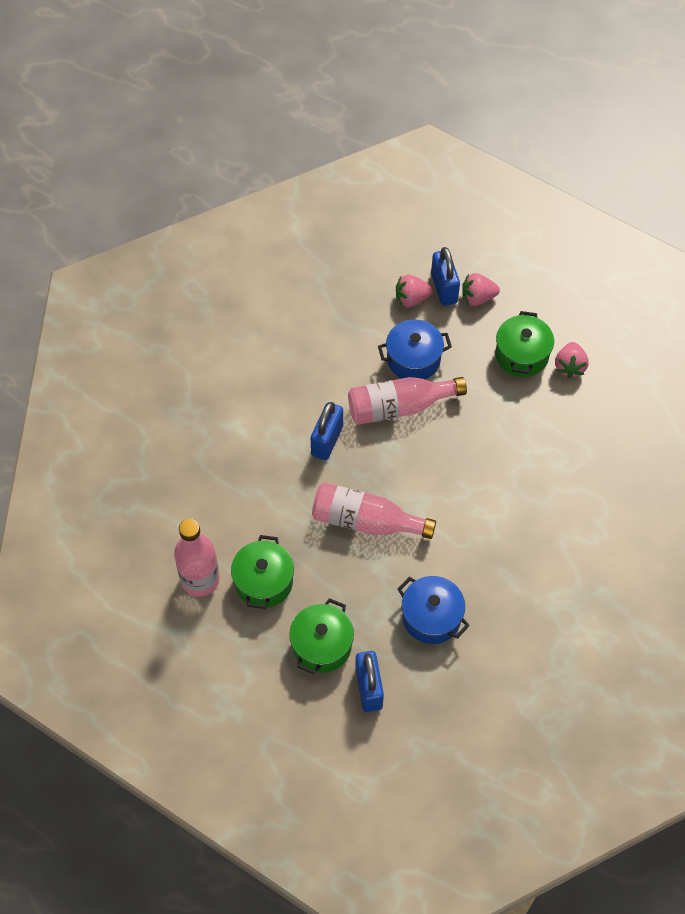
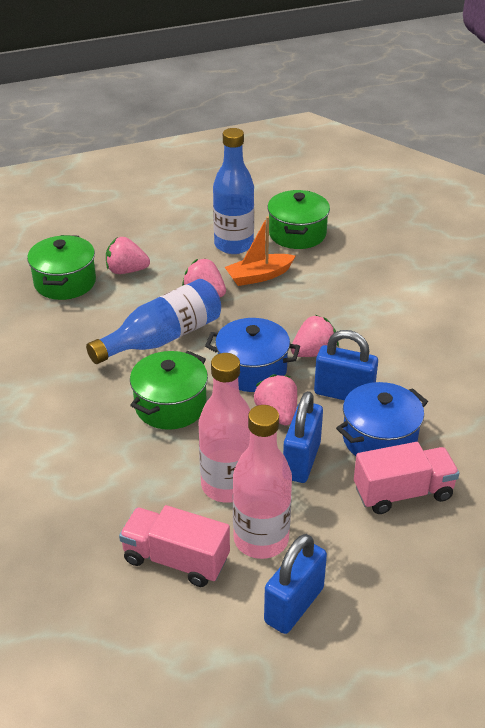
blue bottle: 0 -> 2
orange boat: 0 -> 1
pink bottle: 3 -> 2
pink strawberry: 3 -> 4
pink truck: 0 -> 2

